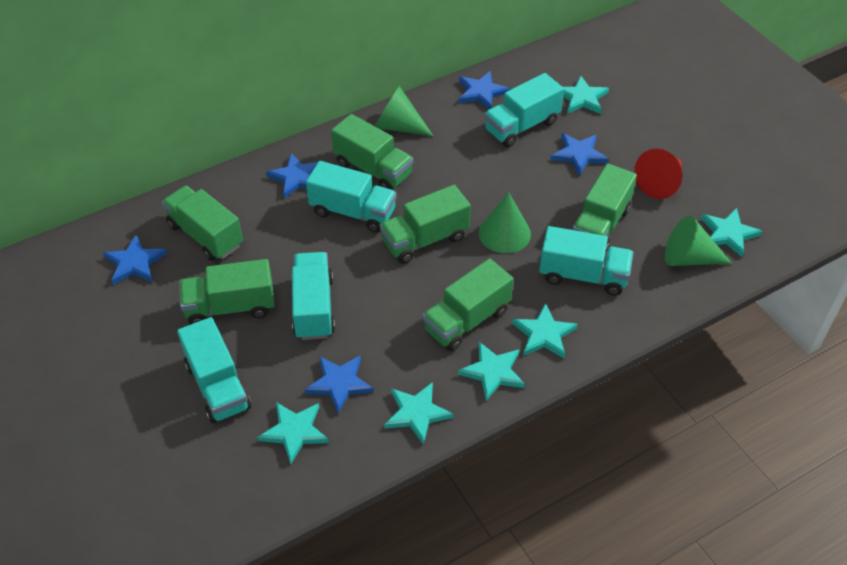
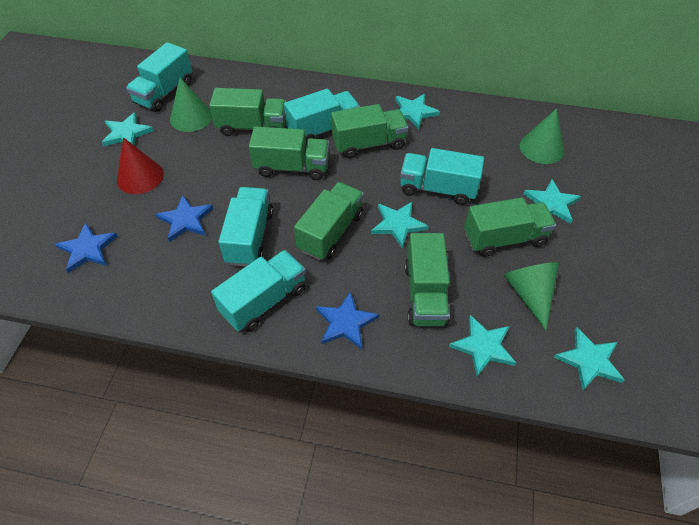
blue star: 5 -> 3

